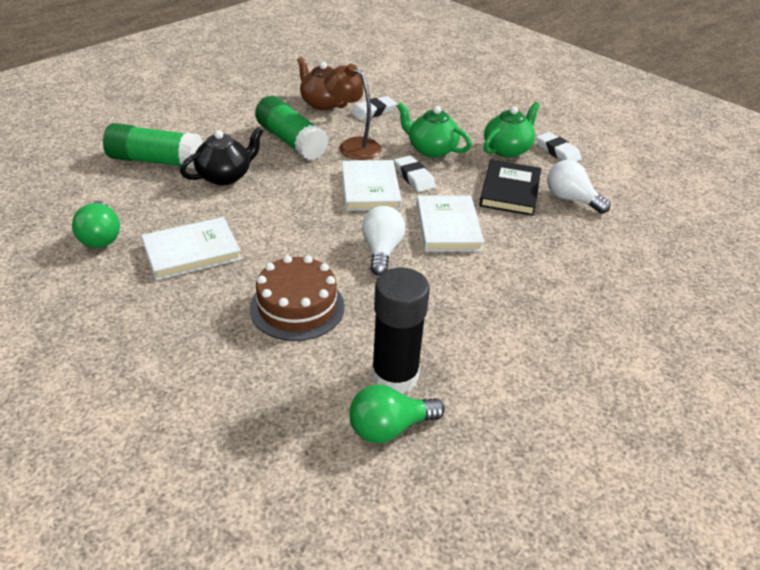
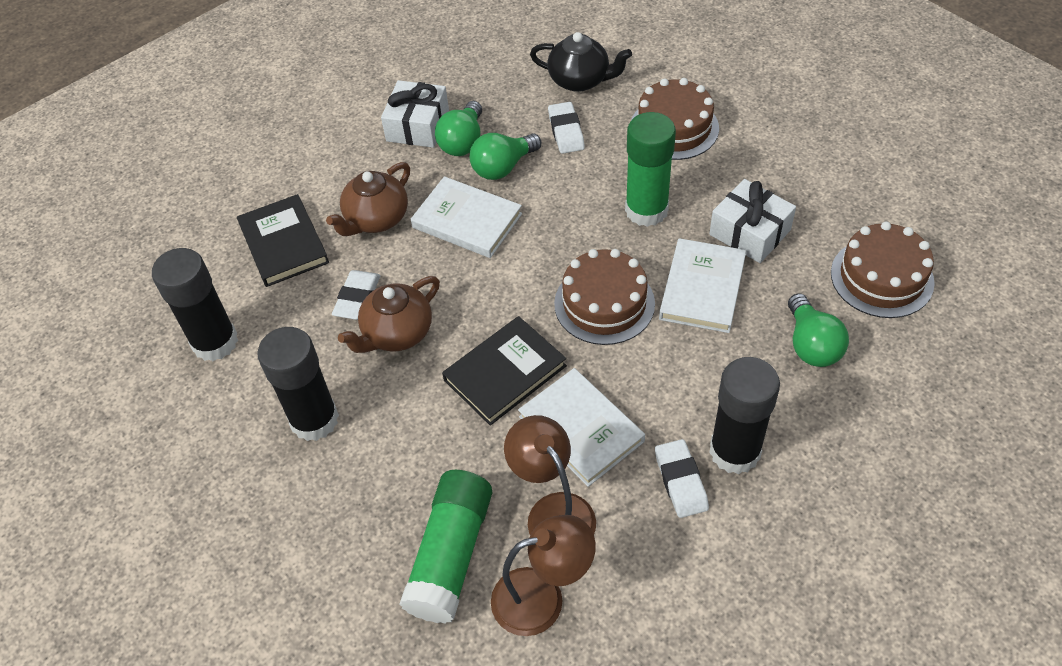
black book: 1 -> 2
black glue stick: 1 -> 3
brown cake: 1 -> 3
brown lamp: 1 -> 2
brown teapot: 1 -> 2
green light bulb: 2 -> 3
green teapot: 2 -> 0
white gift: 0 -> 2
white light bulb: 2 -> 0

